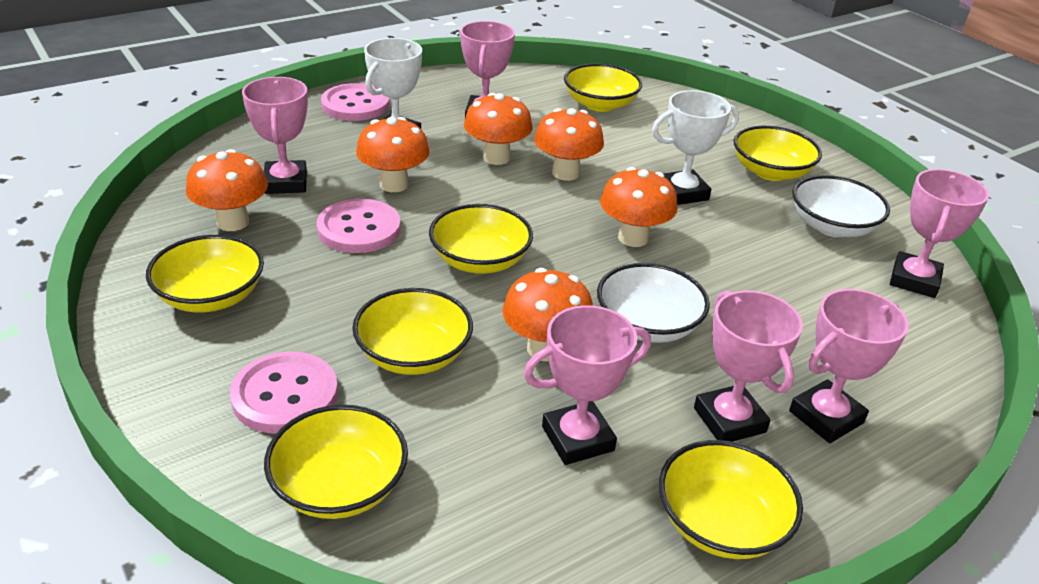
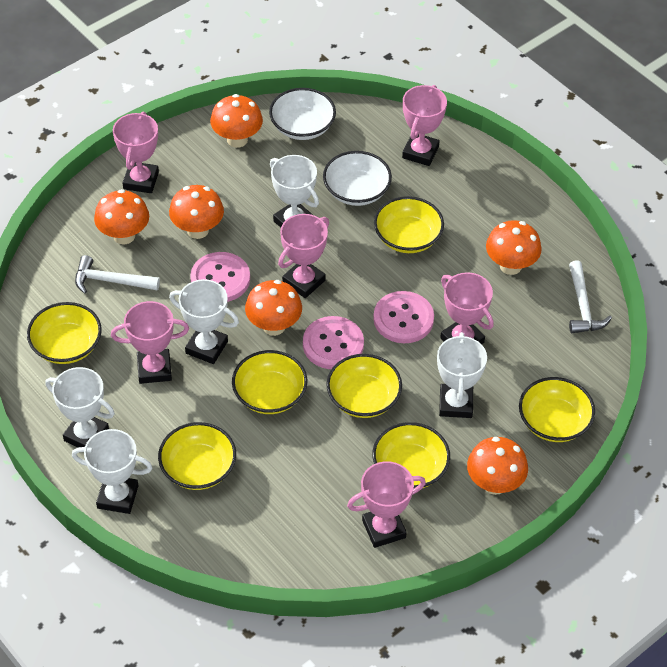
white hammer: 0 -> 2
white trophy: 2 -> 5

